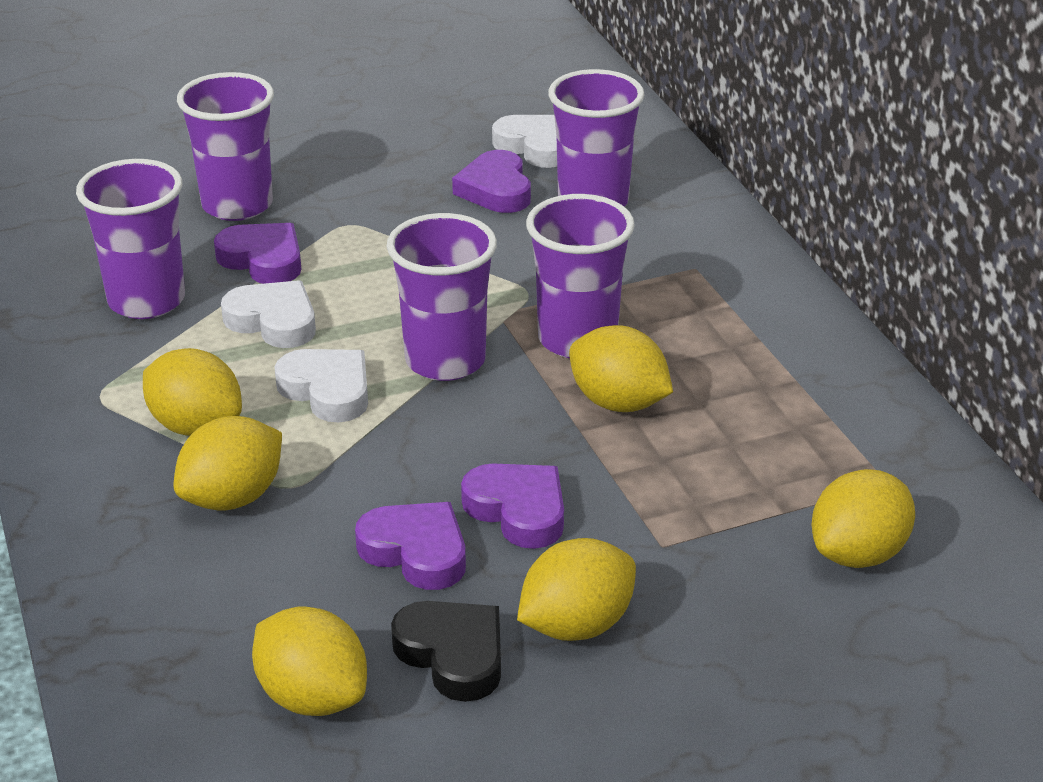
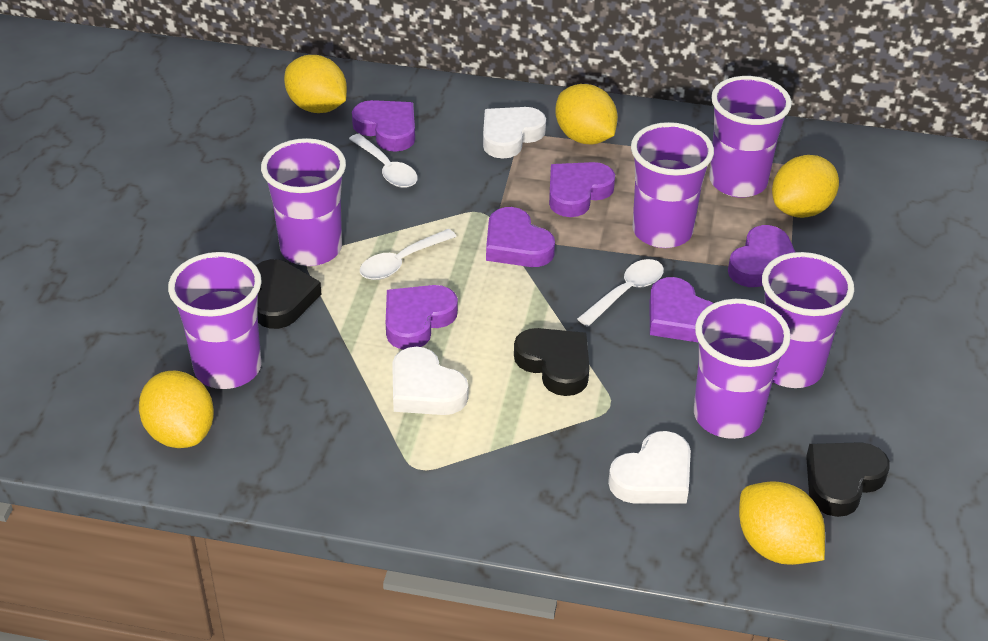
black heart: 1 -> 3
purple cup: 5 -> 6
purple heart: 4 -> 6
white spoon: 0 -> 3
yellow lemon: 6 -> 5

